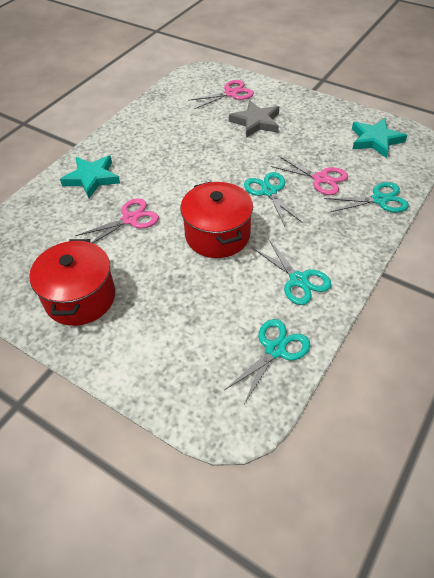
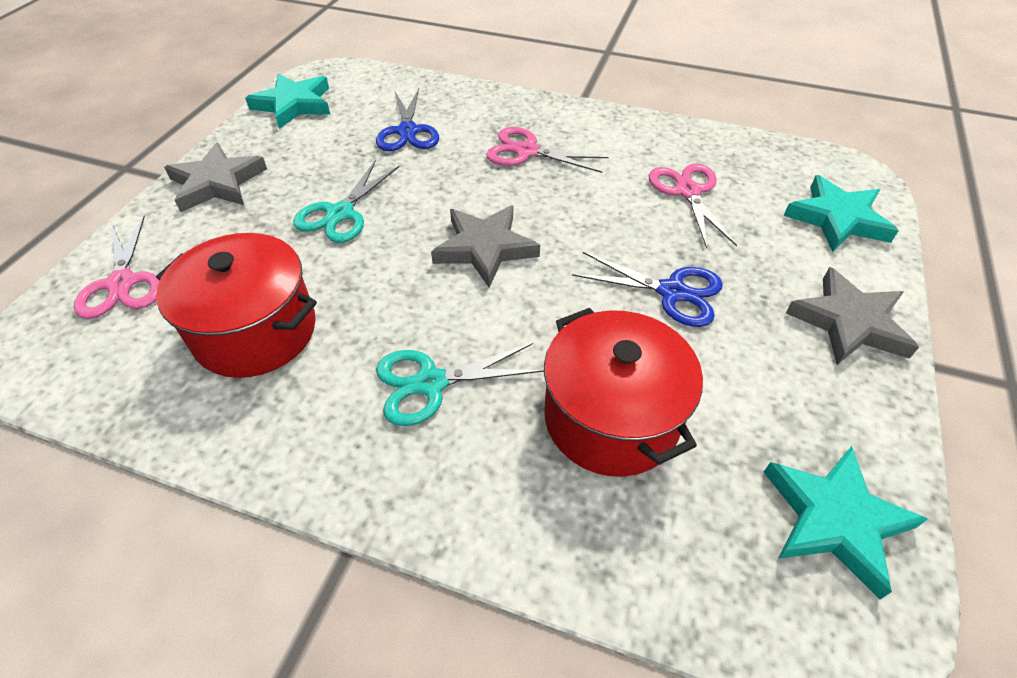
blue scissors: 0 -> 2
grey star: 1 -> 3
turquoise scissors: 4 -> 2
turquoise star: 2 -> 3

